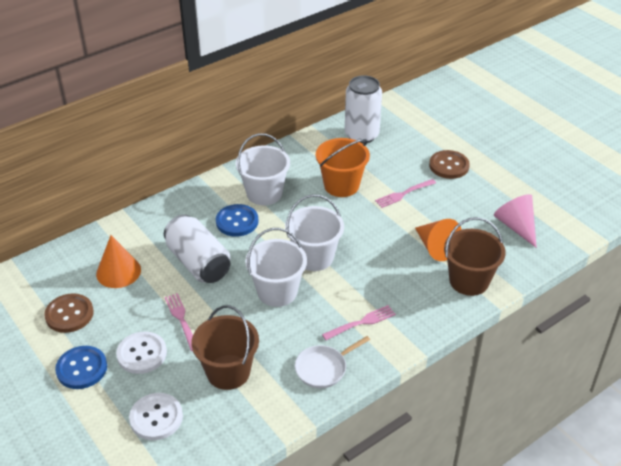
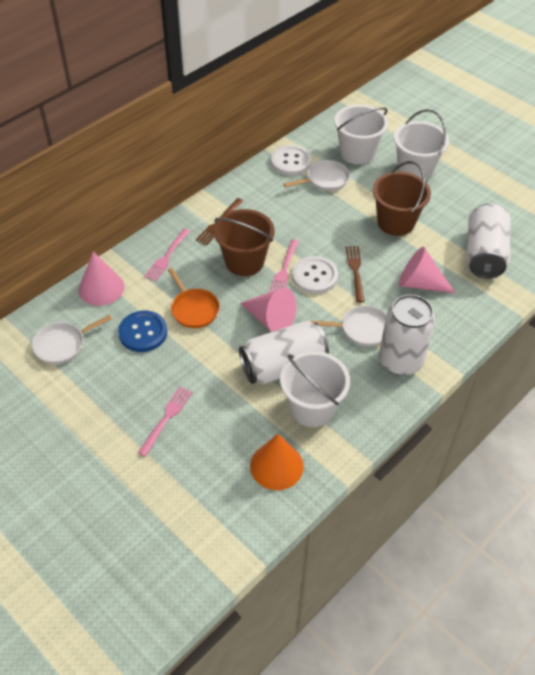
blue button: 2 -> 1
brown button: 2 -> 0
brown fork: 0 -> 2
orange bucket: 1 -> 0
orange cone: 2 -> 1
orange pan: 0 -> 1
pink cone: 1 -> 3
white can: 2 -> 3
white pan: 1 -> 3

